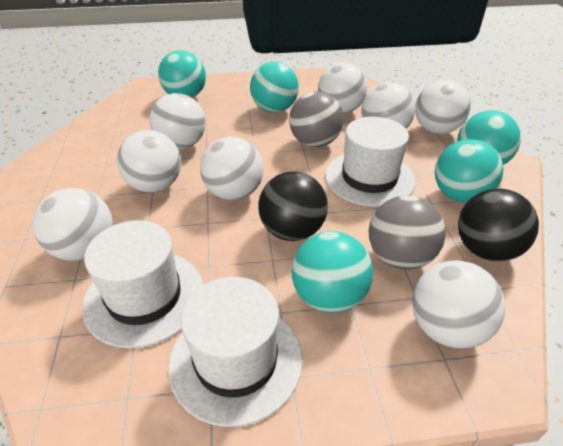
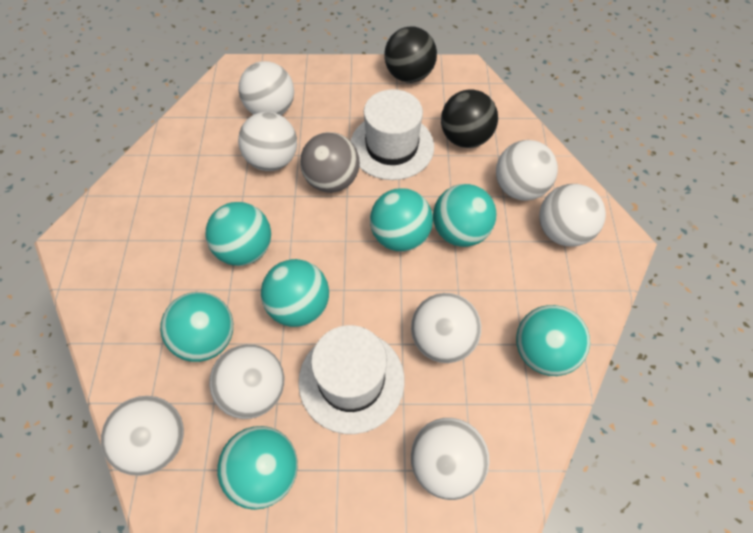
grey ball: 2 -> 1
turquoise ball: 5 -> 7
white hat: 3 -> 2

